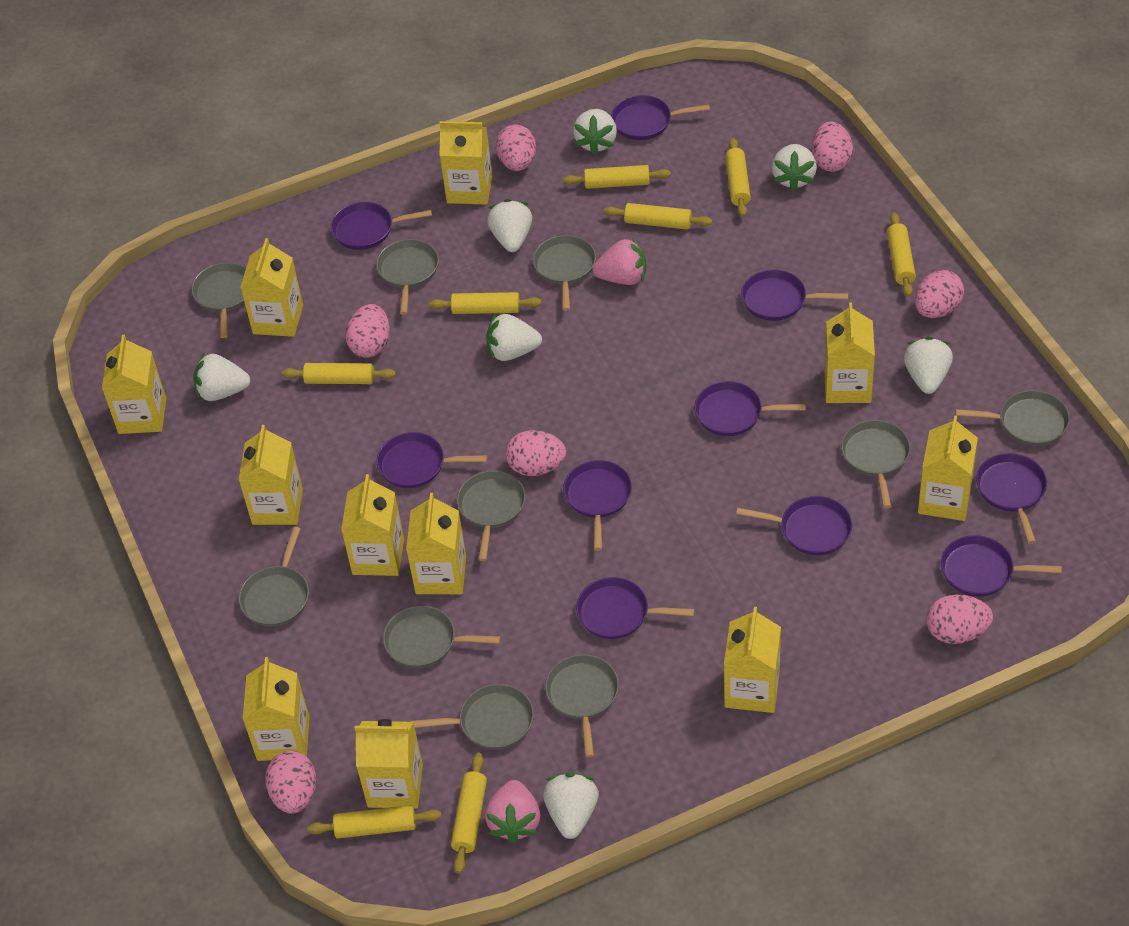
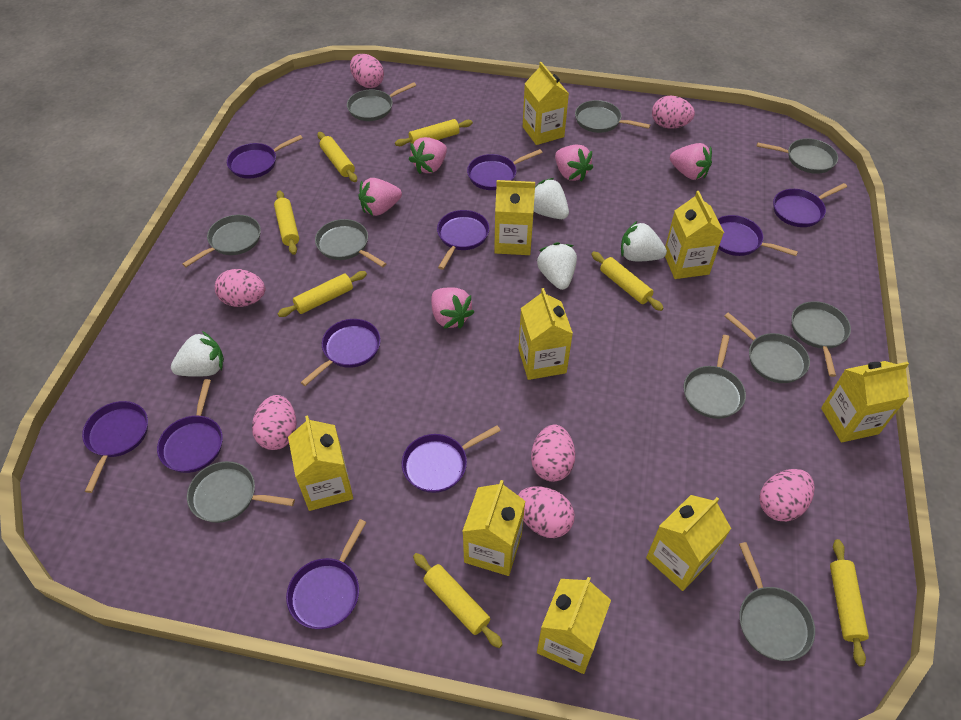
pink strawberry: 2 -> 5
white strawberry: 7 -> 4
yellow carton: 11 -> 9
yellow rolling pin: 8 -> 7

